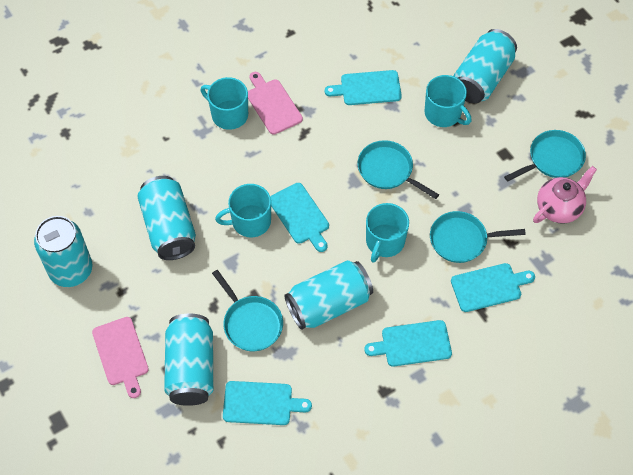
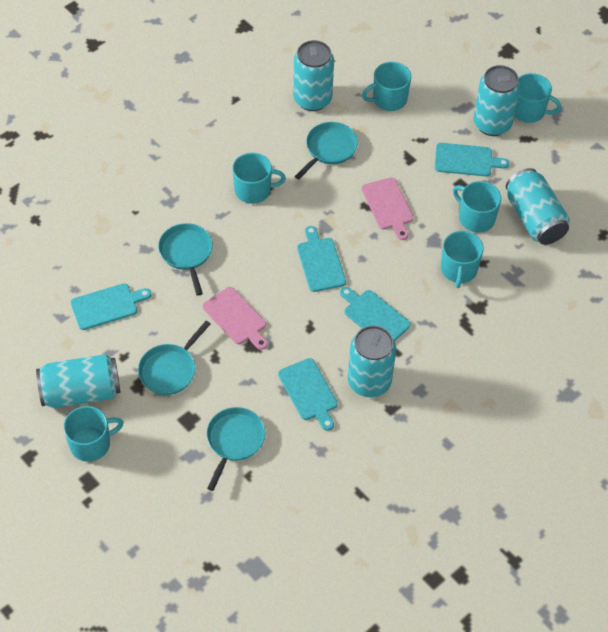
pink teapot: 1 -> 0
turquoise mug: 4 -> 6

